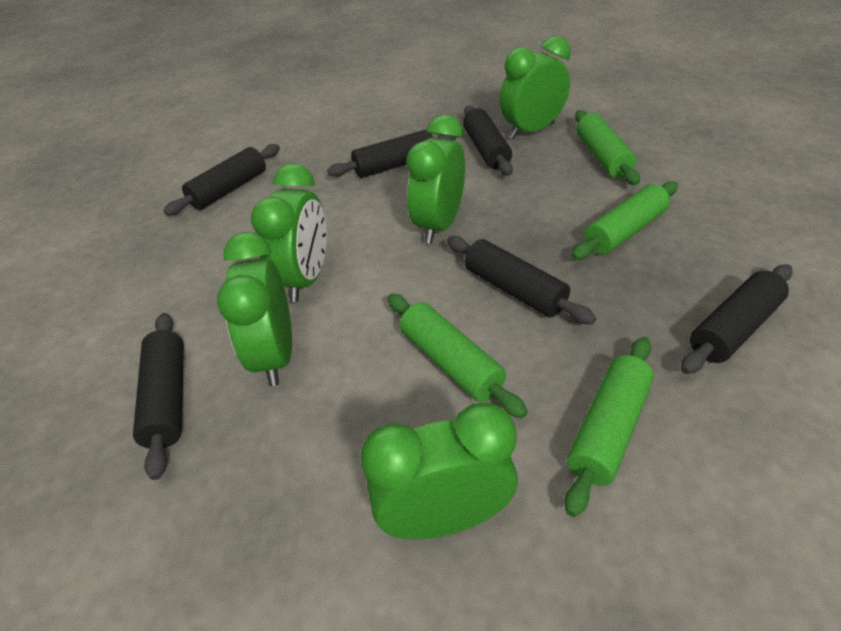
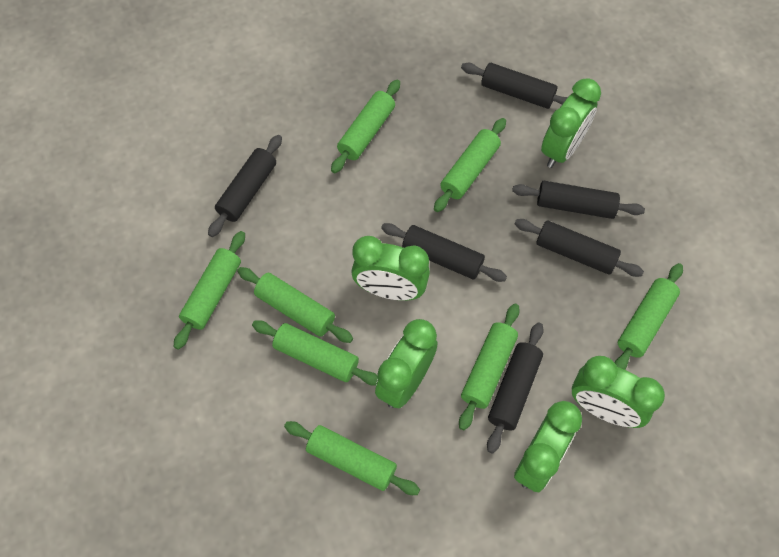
green rolling pin: 4 -> 8

